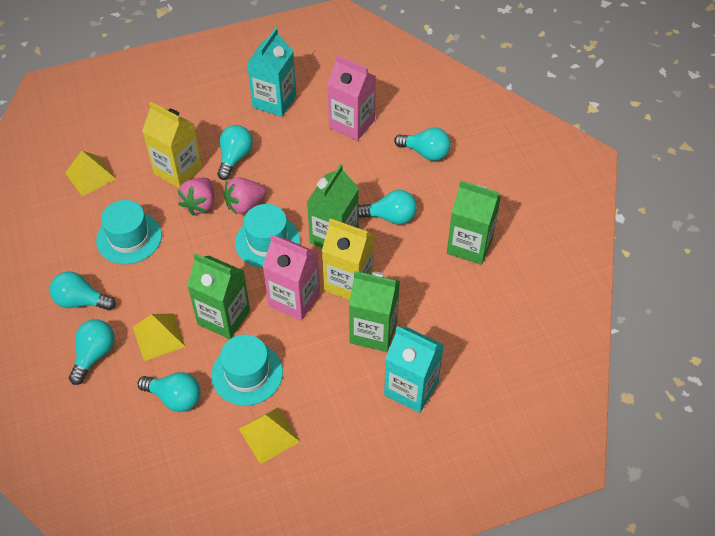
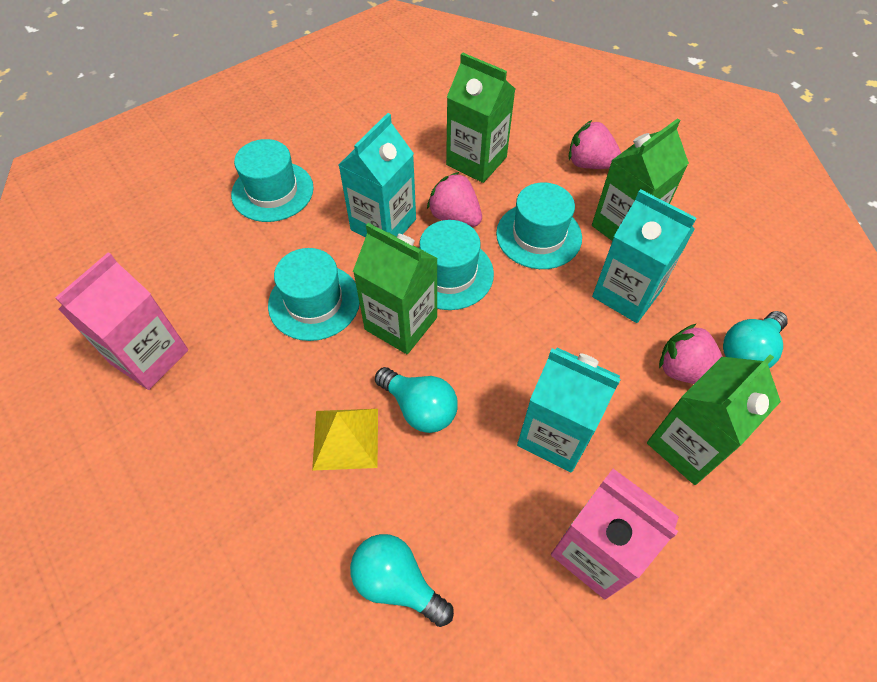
pink strawberry: 2 -> 3
turquoise carton: 2 -> 3
turquoise hat: 3 -> 4
turquoise light bulb: 6 -> 3
yellow carton: 2 -> 0
yellow pyramid: 3 -> 1

